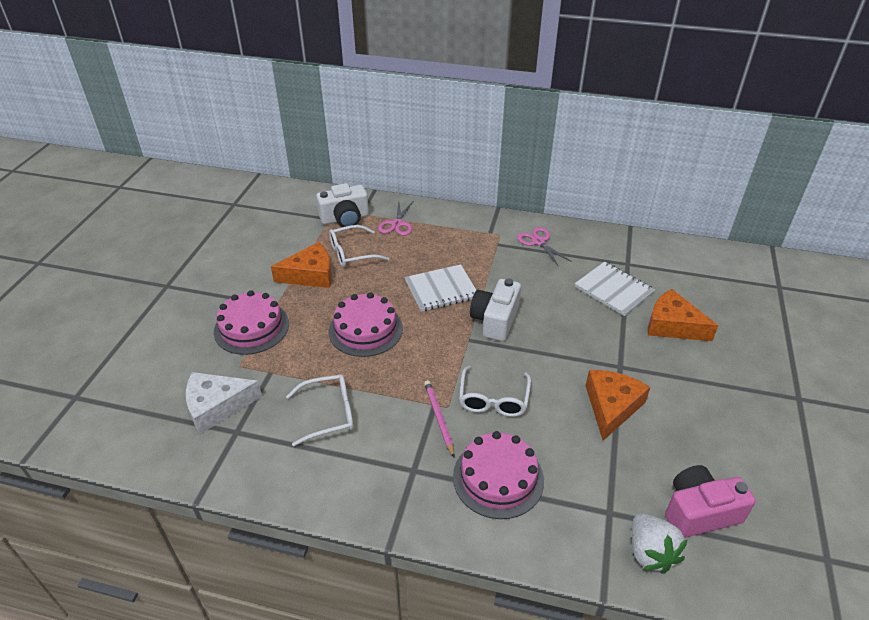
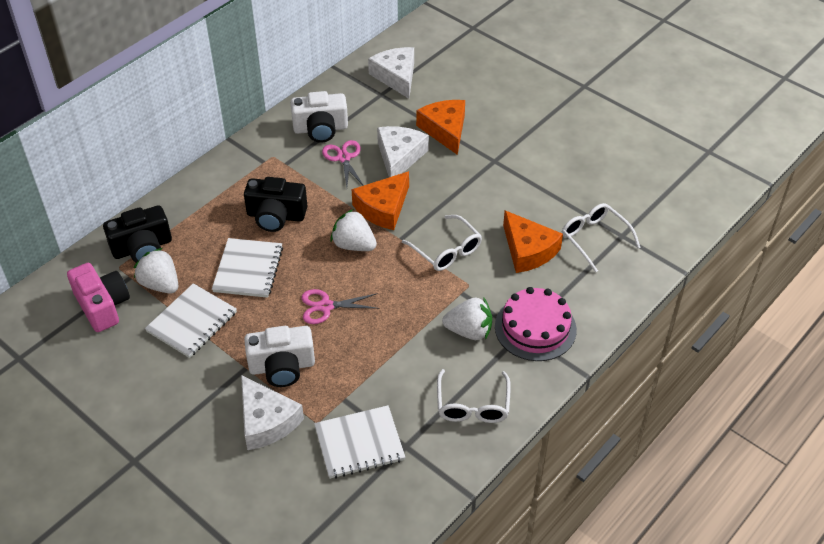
black camera: 0 -> 2
pink cake: 3 -> 1
pink pencil: 1 -> 0
white cheese: 1 -> 3
white notebook: 2 -> 3
white strawberry: 1 -> 3

